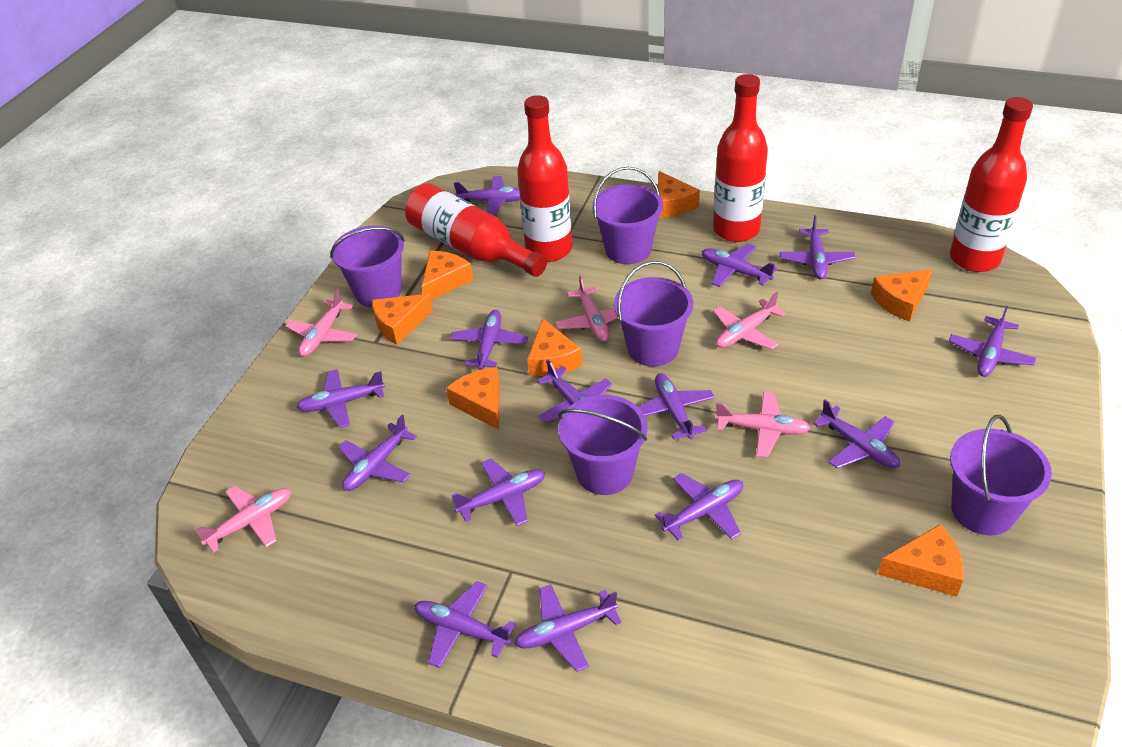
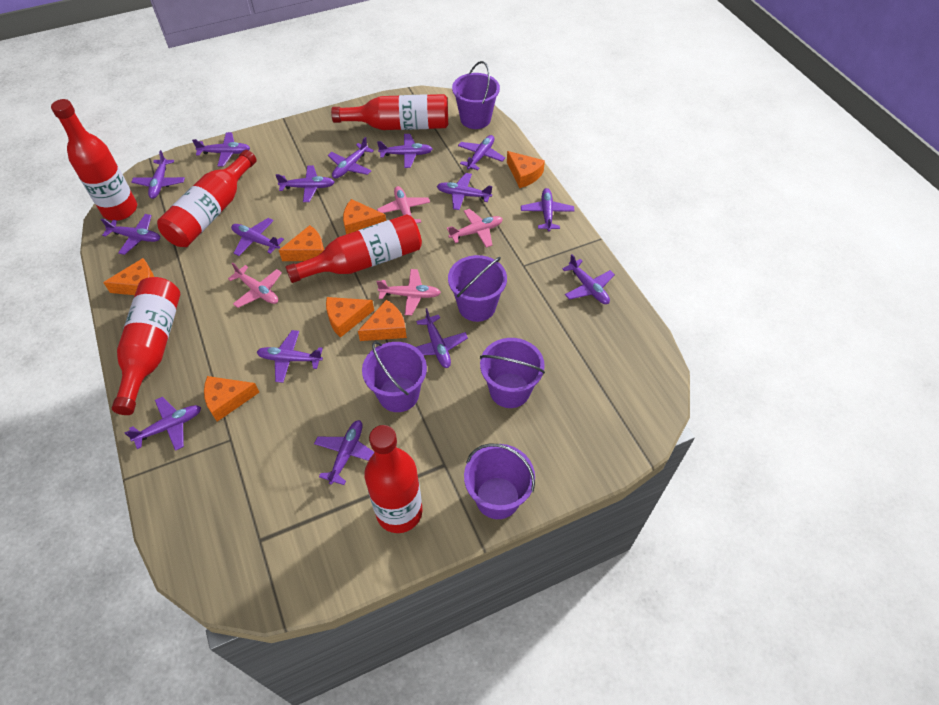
pink plane: 5 -> 4
purple plane: 14 -> 15
red bottle: 4 -> 6

